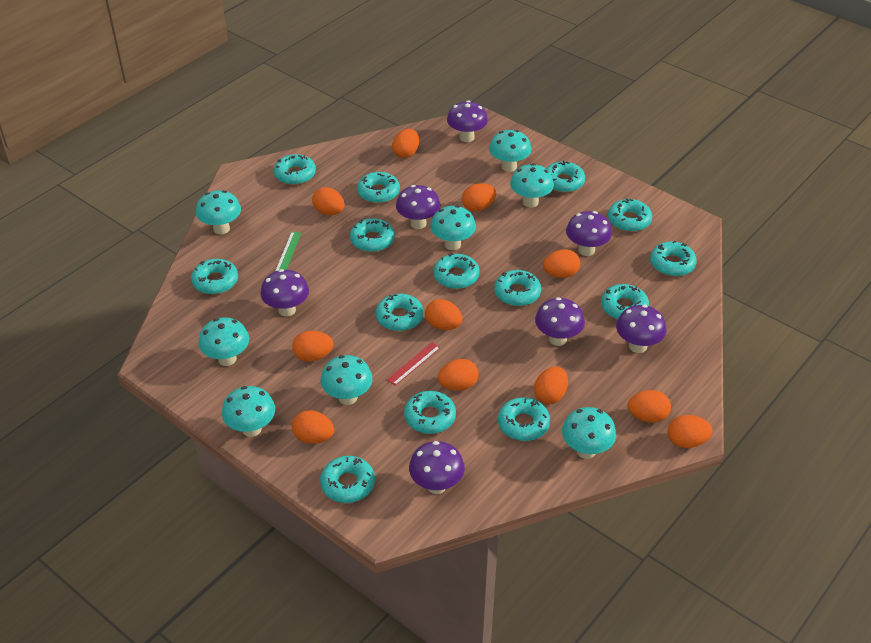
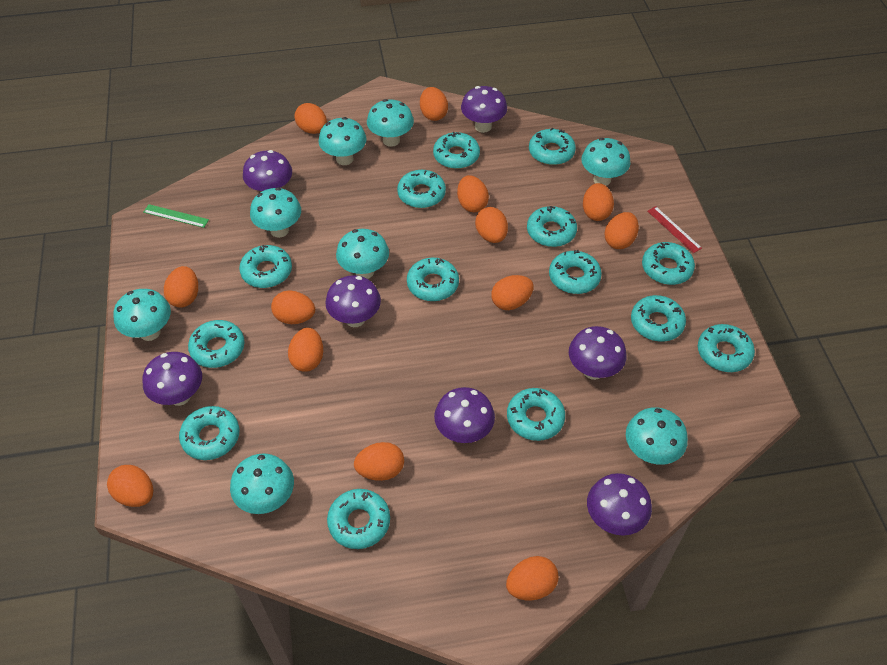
orange egg: 11 -> 13

